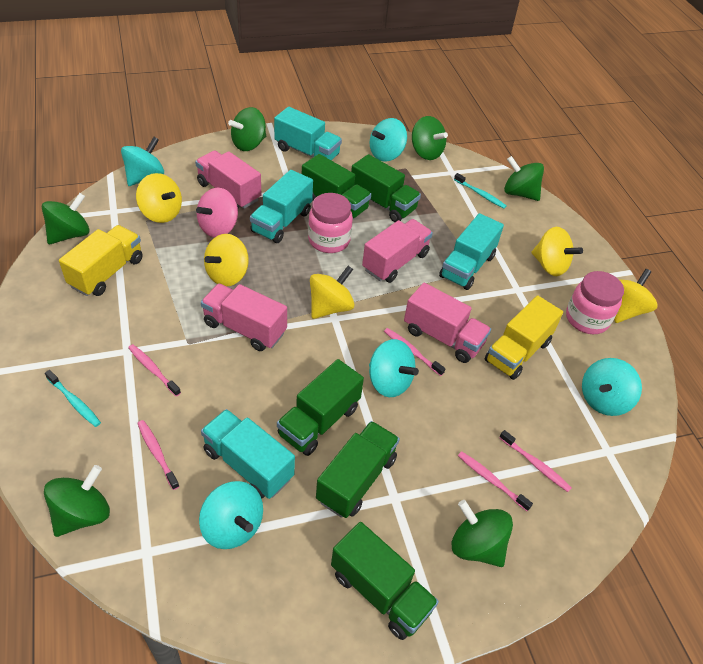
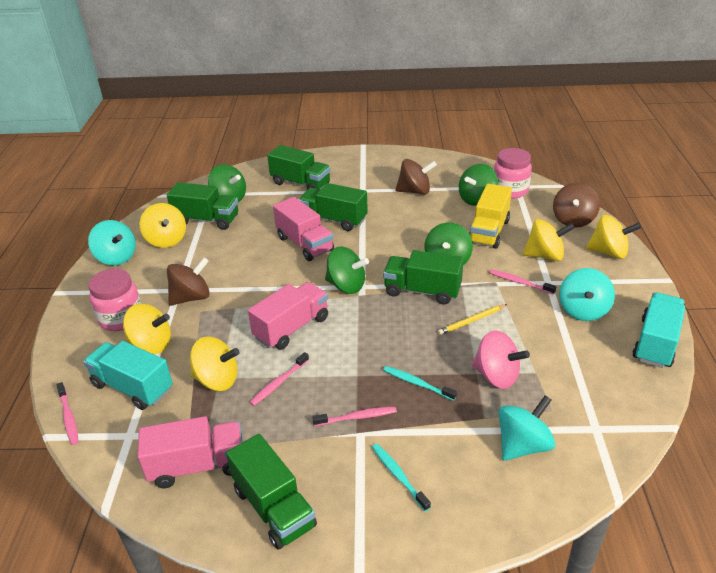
brown spinning top: 0 -> 3
green spinning top: 6 -> 4
pink toothbrush: 5 -> 4
pink truck: 4 -> 3
turquoise spinning top: 5 -> 3
turquoise truck: 4 -> 2
yellow pencil: 0 -> 1
yellow truck: 2 -> 1

